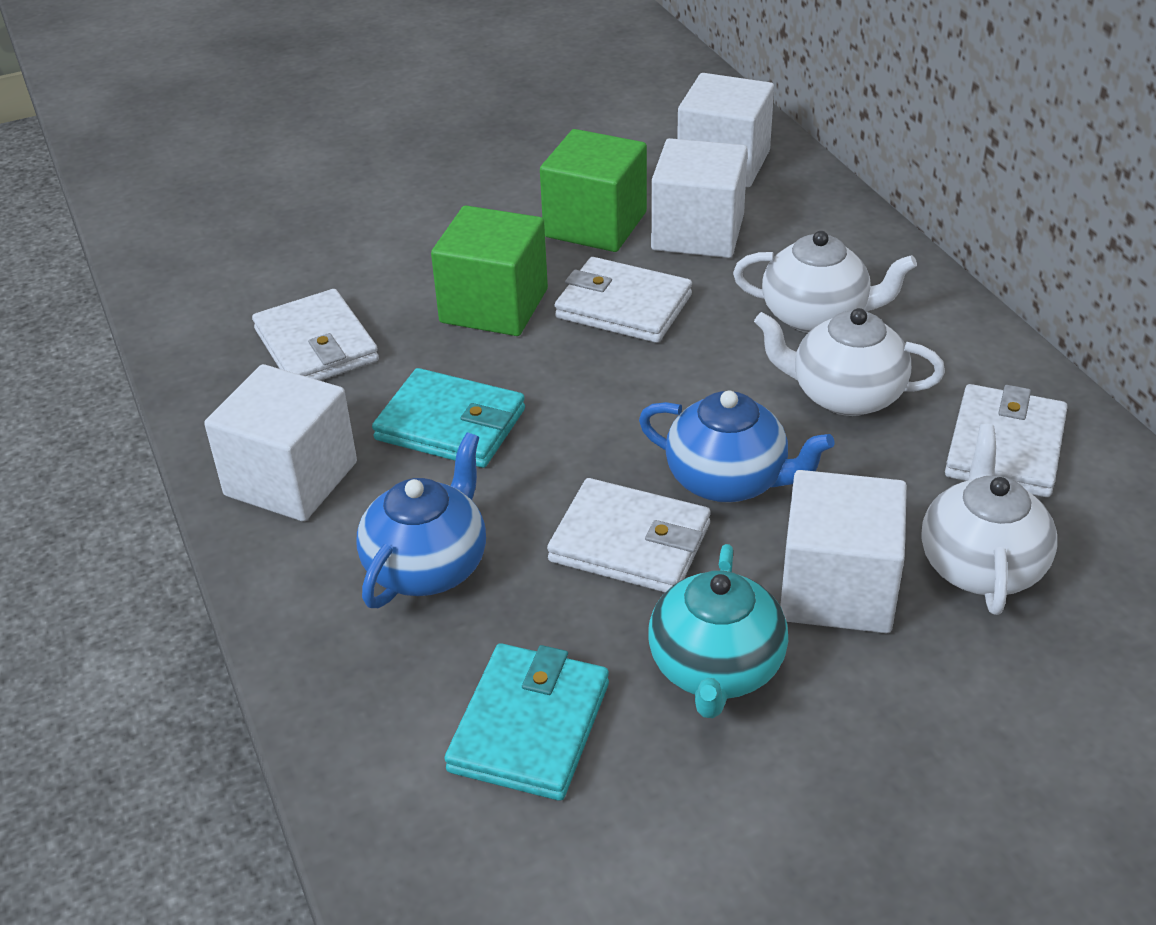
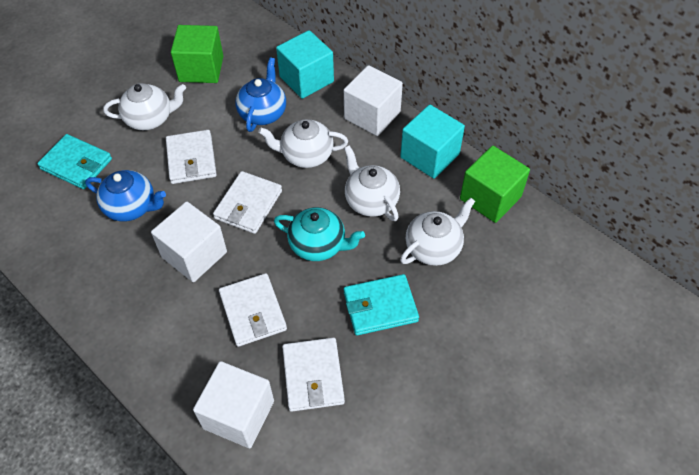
turquoise cube: 0 -> 2
white cube: 4 -> 3
white teapot: 3 -> 4

